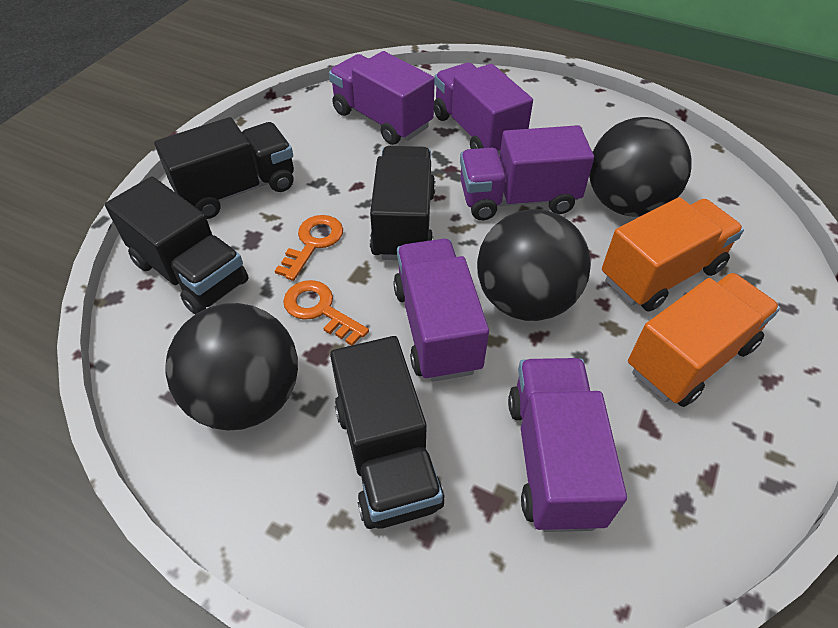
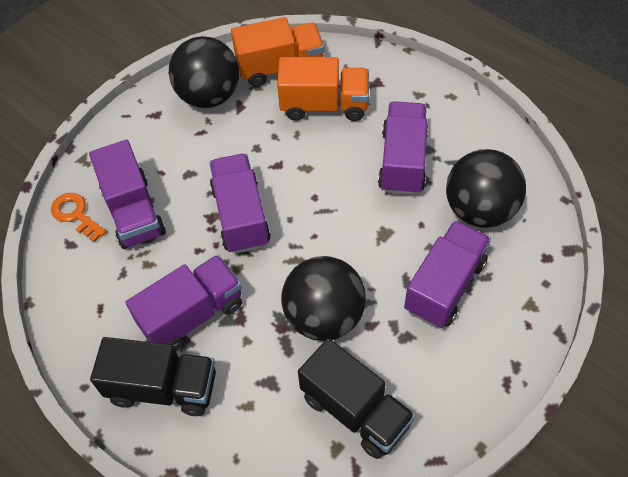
black truck: 4 -> 2
orange key: 2 -> 1

